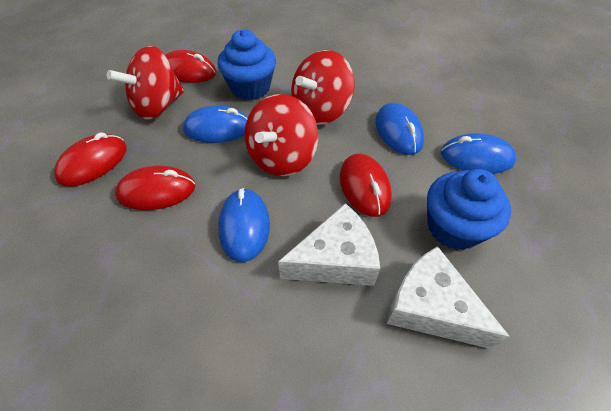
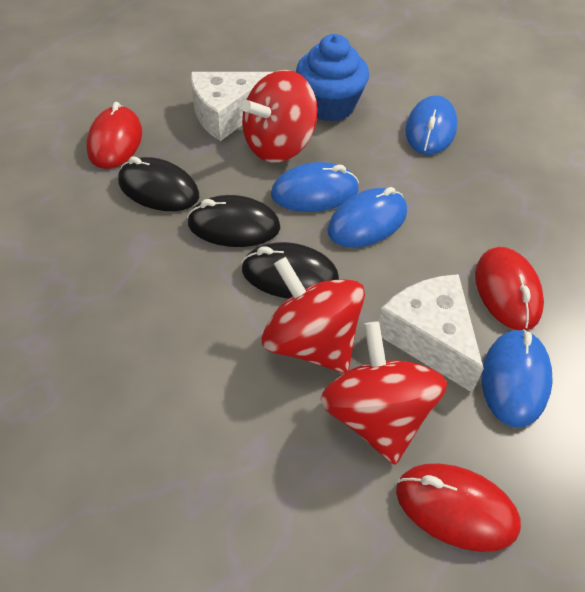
black mouse: 0 -> 3
blue cupcake: 2 -> 1
red mouse: 4 -> 3

